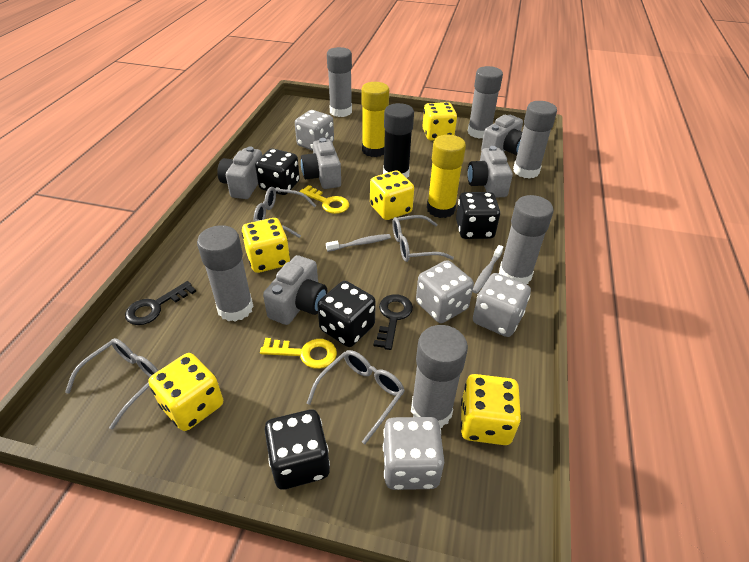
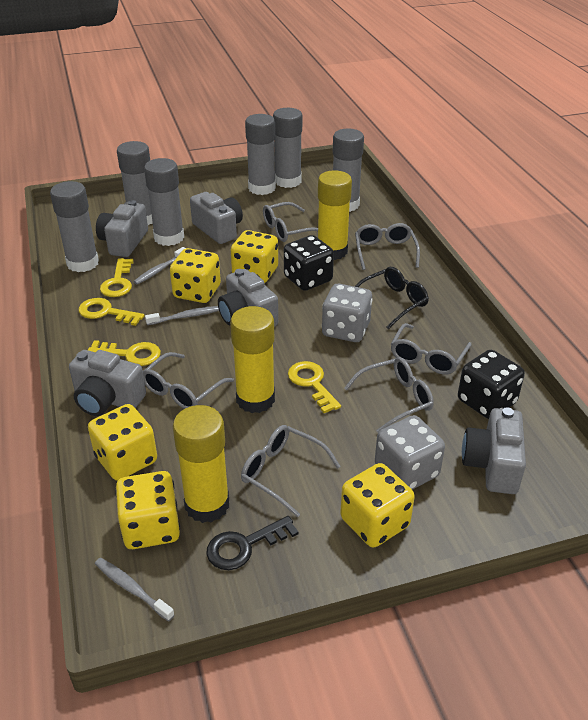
black dice: 4 -> 2
black glasses: 0 -> 1
black glue stick: 1 -> 0
black key: 2 -> 1
grey dice: 4 -> 2
grey glasses: 4 -> 6
grey toothbrush: 2 -> 3
yellow glue stick: 2 -> 3
yellow key: 2 -> 4

